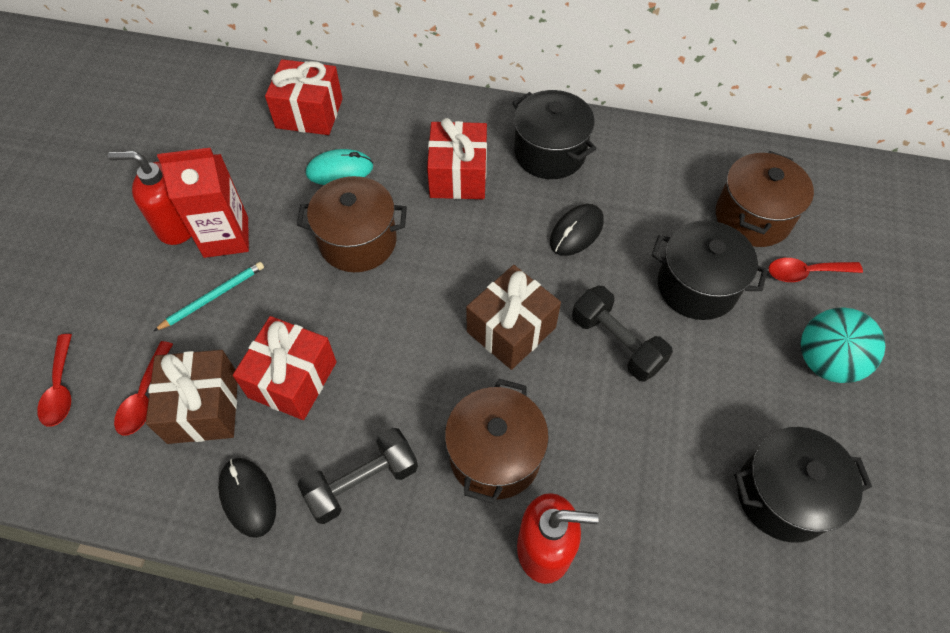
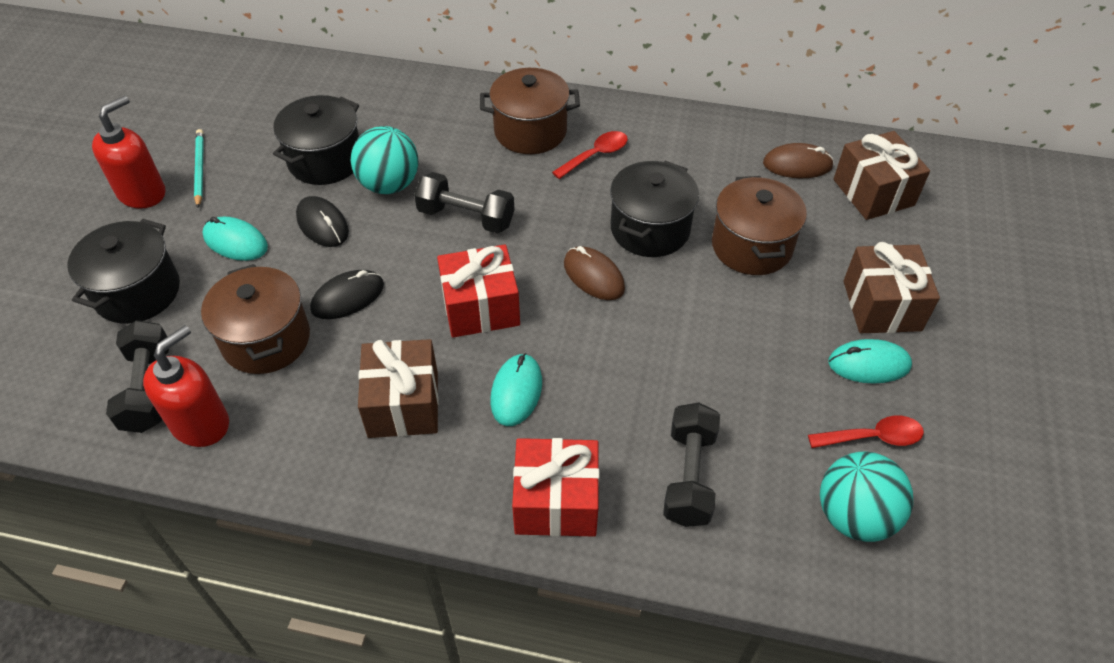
black dumbbell: 2 -> 3
brown gift: 2 -> 3
brown mouse: 0 -> 2
red carton: 1 -> 0
red gift: 3 -> 2
red spoon: 3 -> 2
turquoise ball: 1 -> 2
turquoise mouse: 1 -> 3

